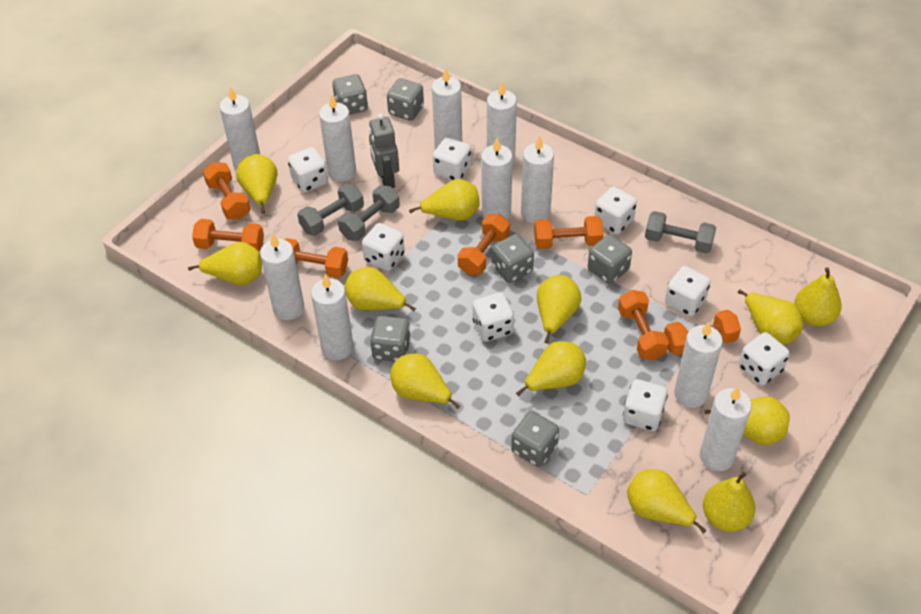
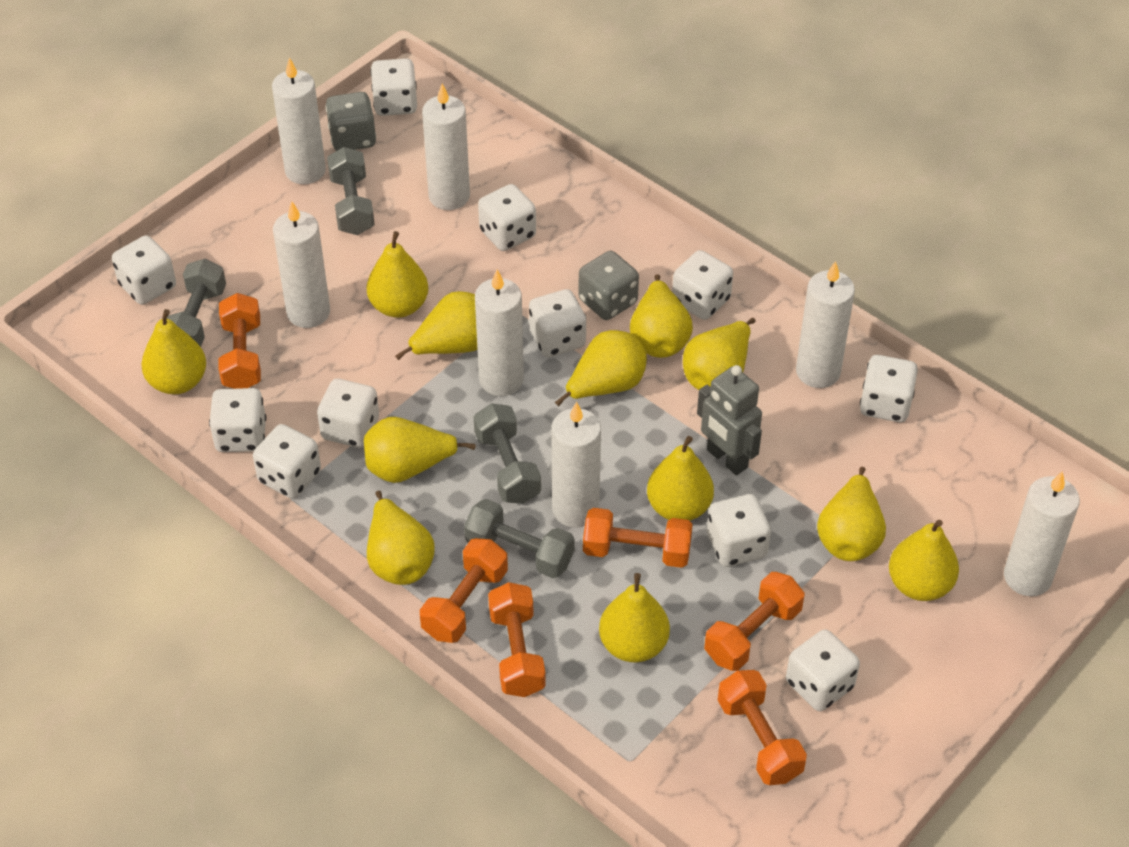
grey dice: 6 -> 2
grey dumbbell: 3 -> 4
orange dumbbell: 7 -> 6
white candle: 10 -> 7
white dice: 8 -> 11

